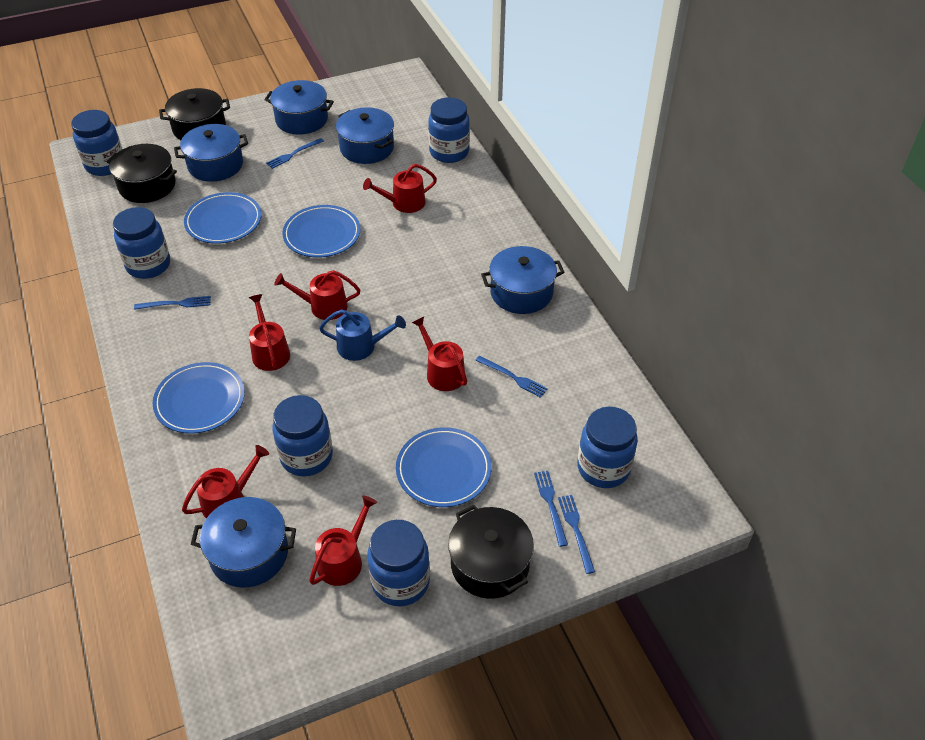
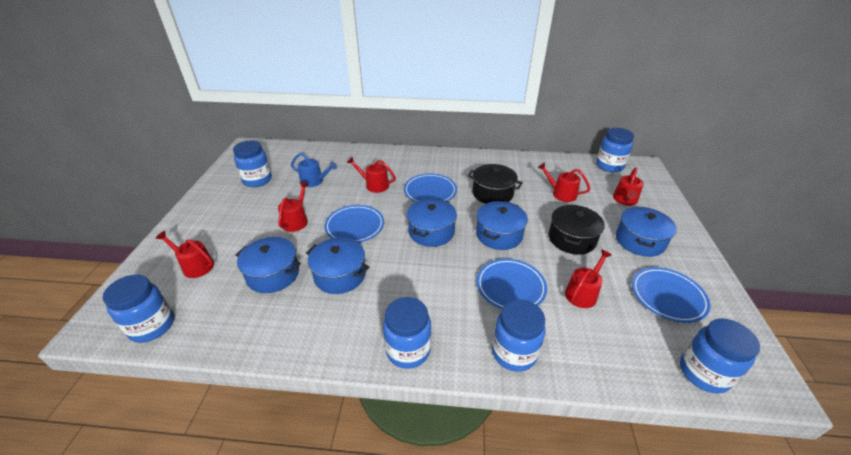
black pot: 3 -> 2
blue fork: 5 -> 0

